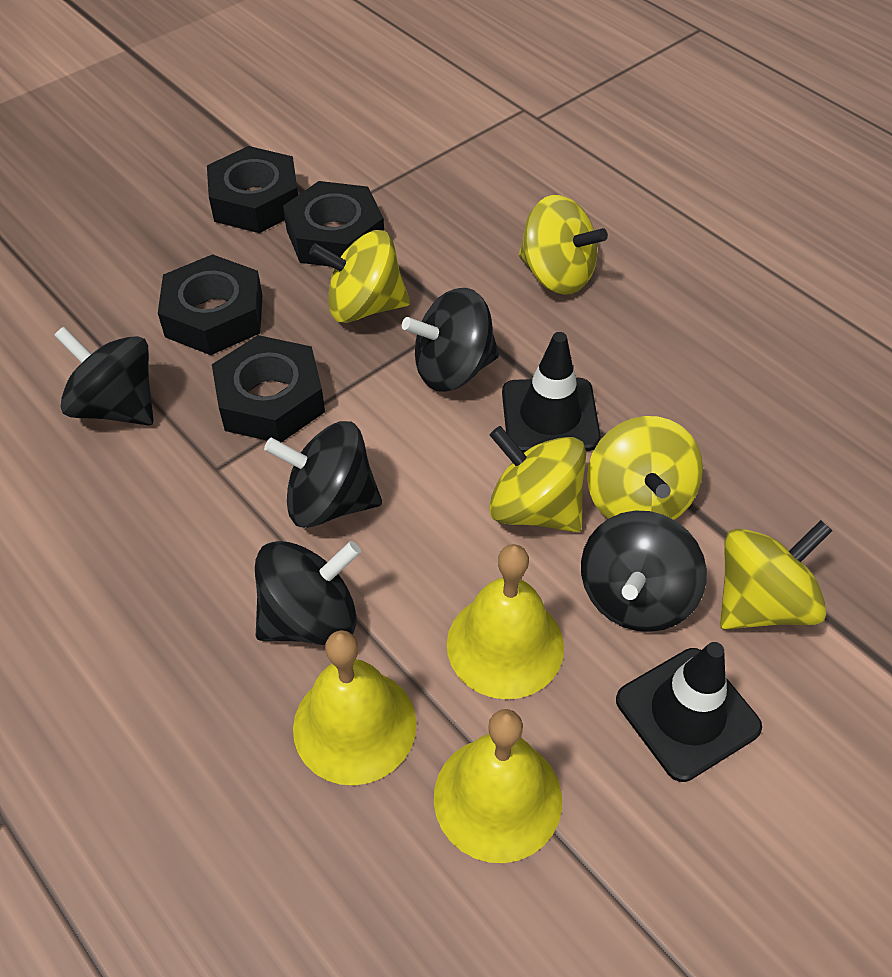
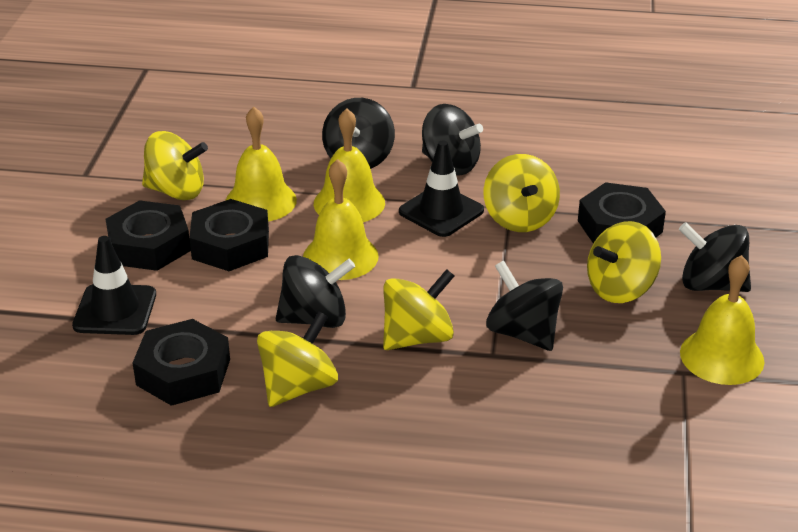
yellow bell: 3 -> 4

